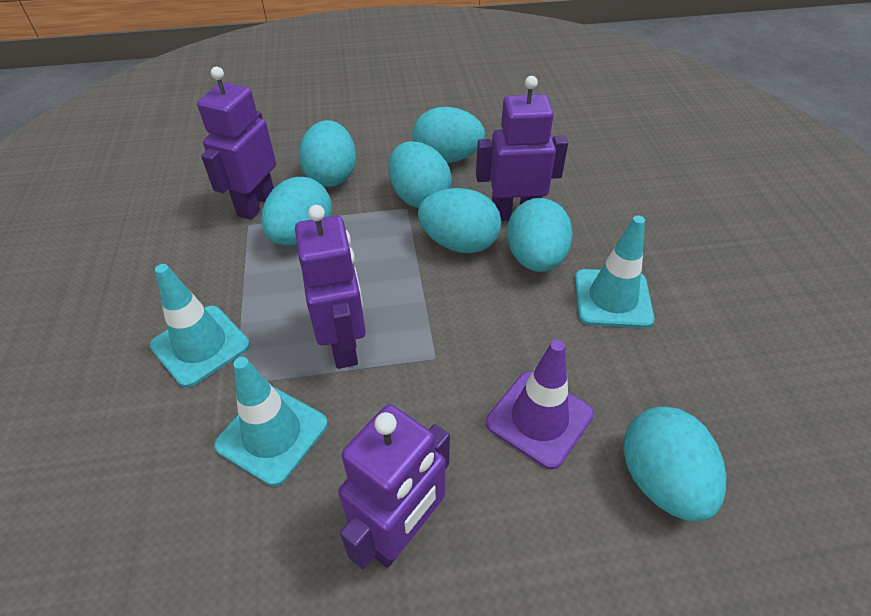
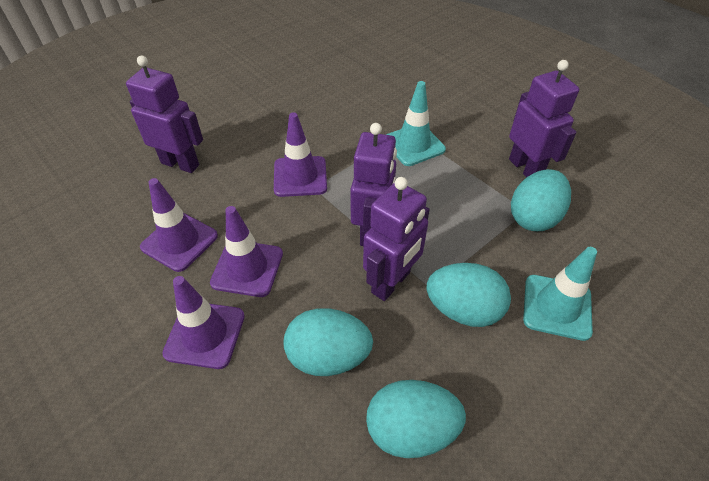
purple traffic cone: 1 -> 4
turquoise egg: 7 -> 4
turquoise traffic cone: 3 -> 2

